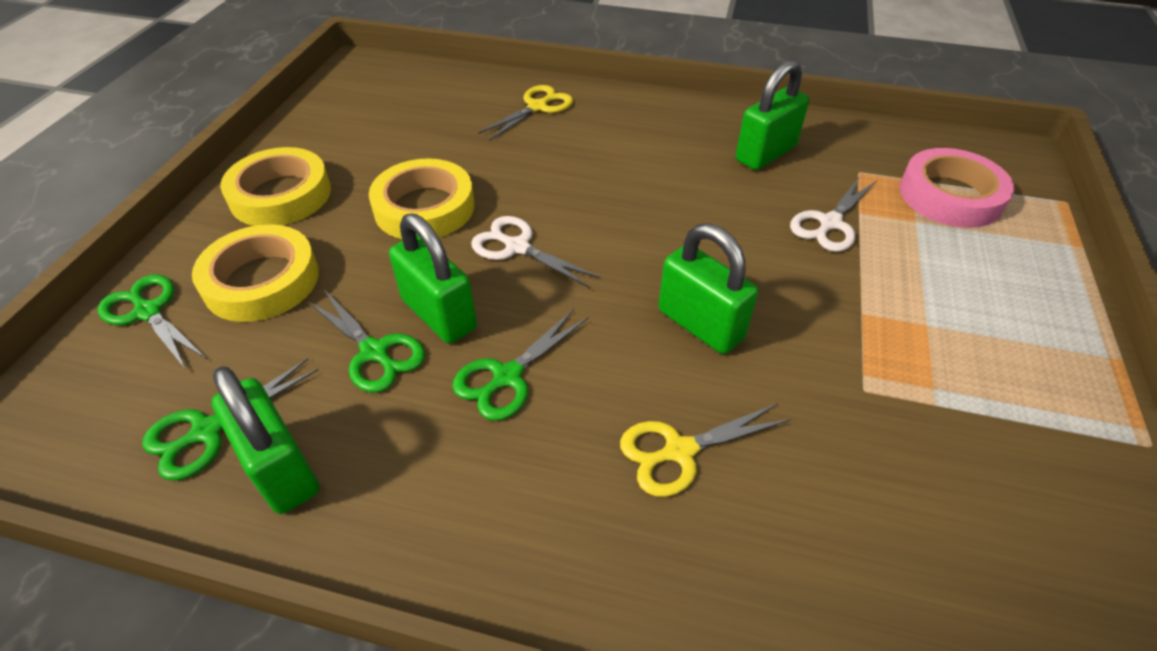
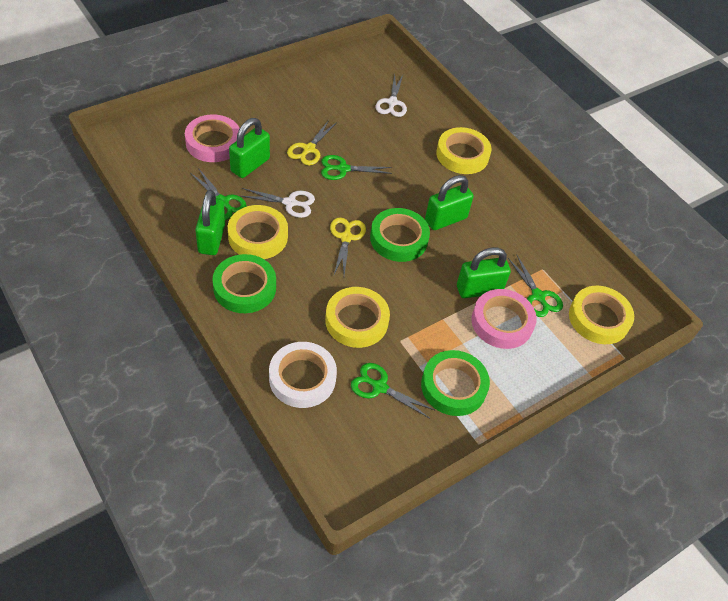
green tape: 0 -> 3
pink tape: 1 -> 2
white tape: 0 -> 1
yellow tape: 3 -> 4

